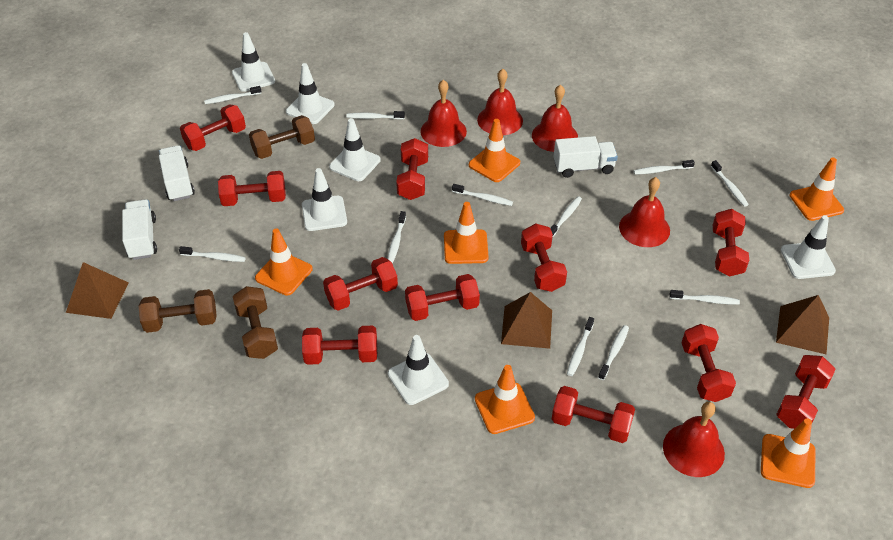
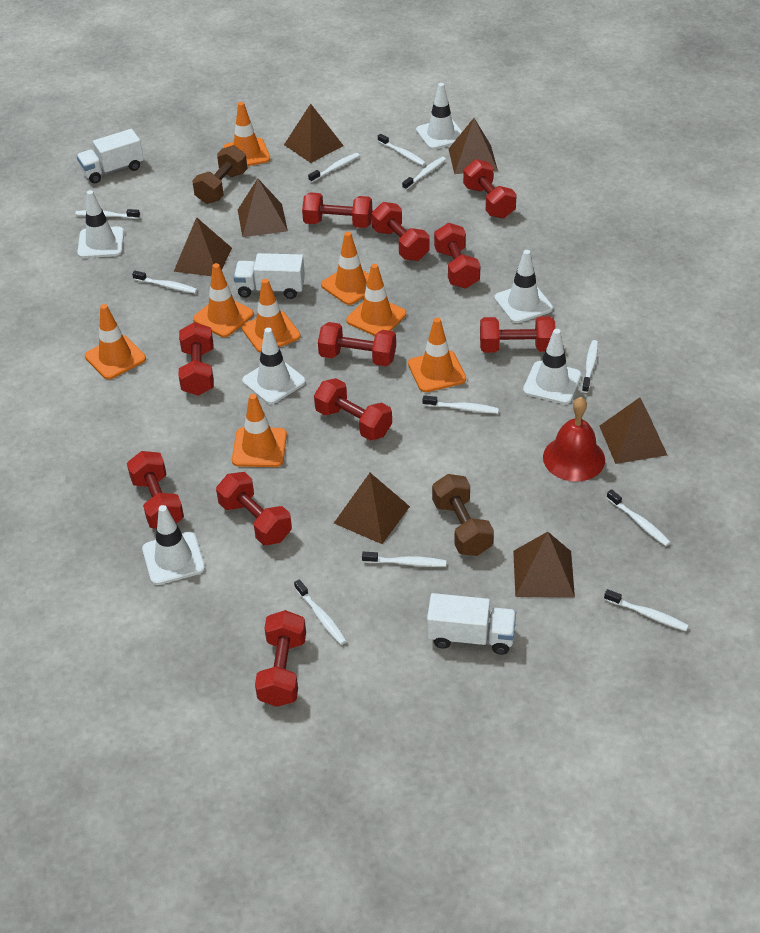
brown dumbbell: 3 -> 2
brown pyramid: 3 -> 7
orange traffic cone: 6 -> 8
red bell: 5 -> 1

